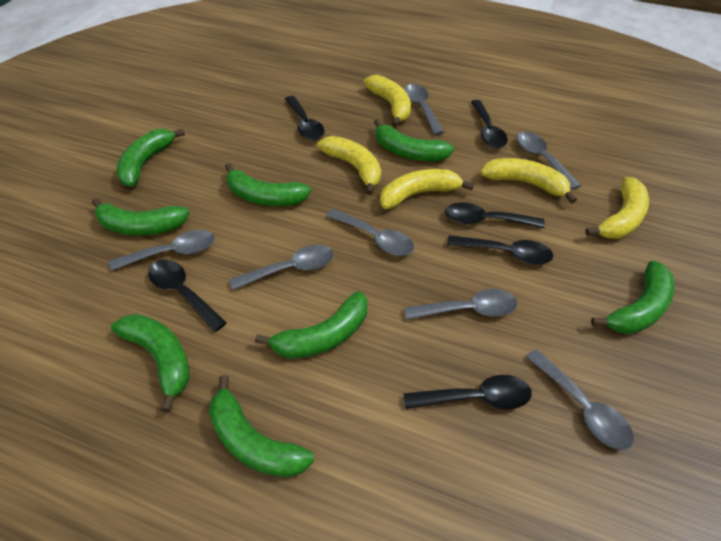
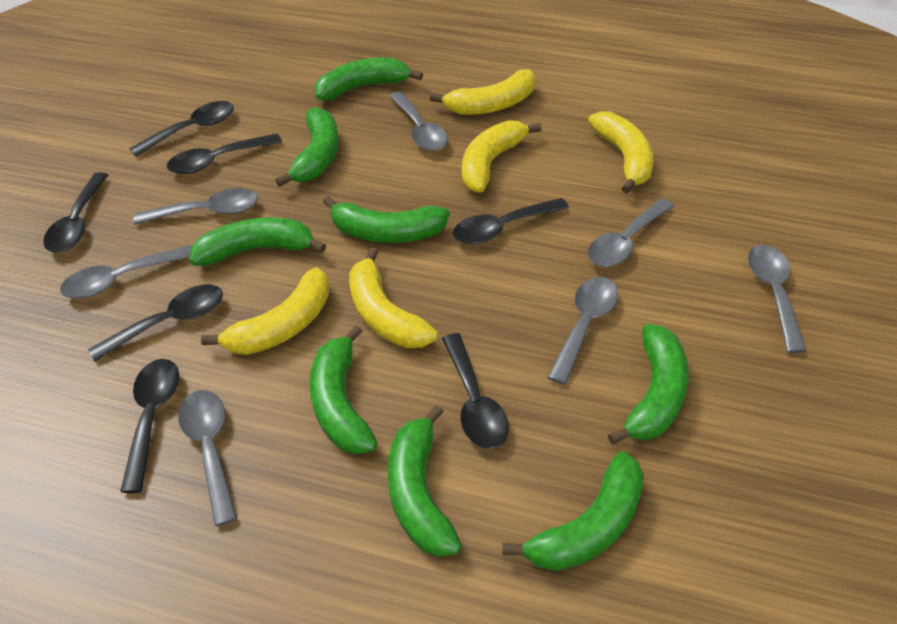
black spoon: 6 -> 7

